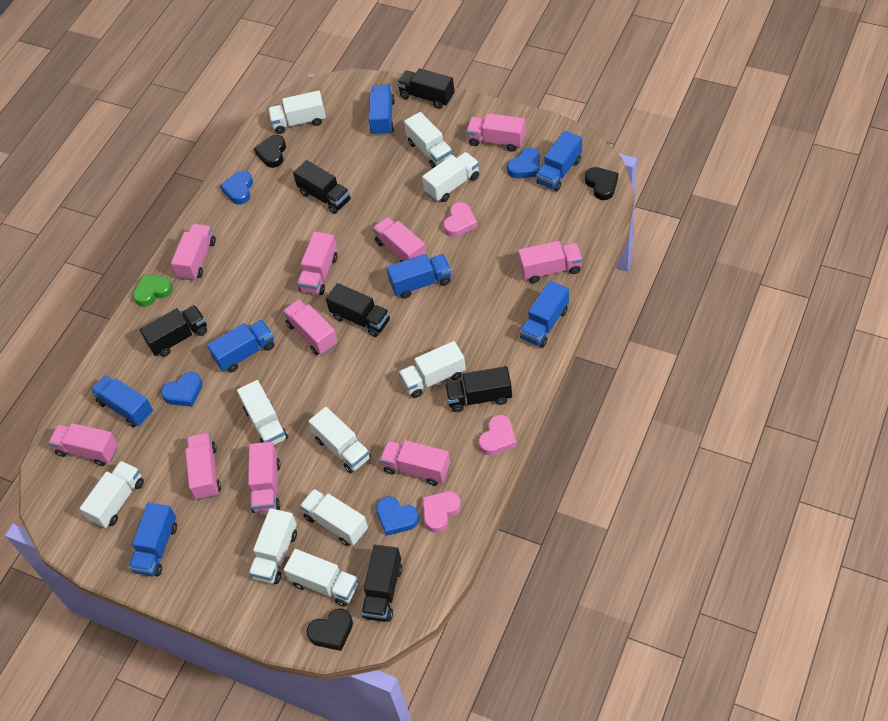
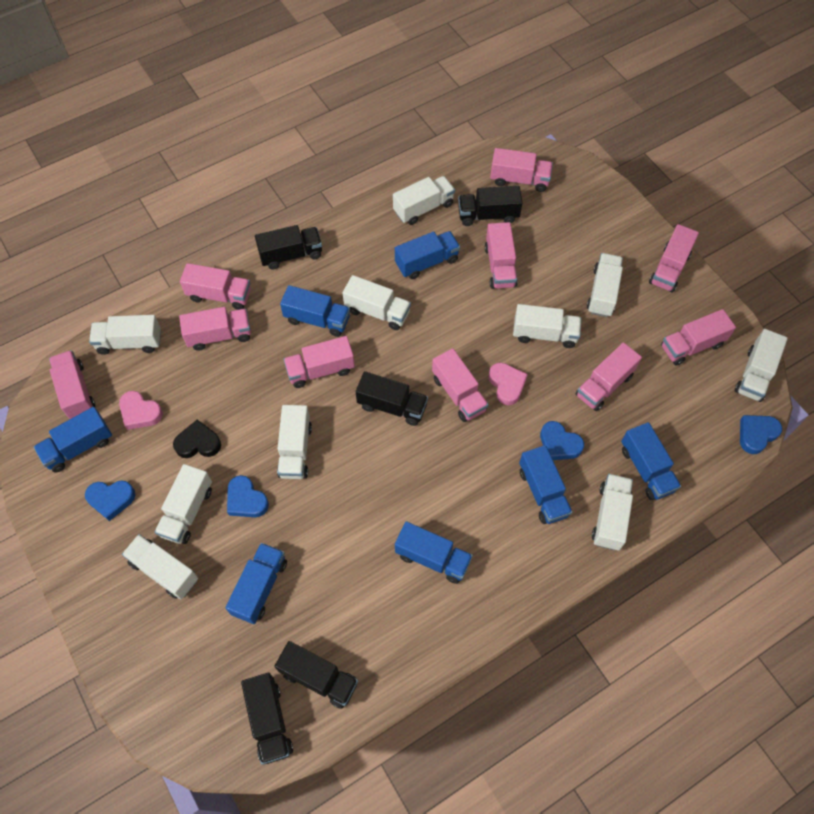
black heart: 3 -> 1
black truck: 6 -> 5
green heart: 1 -> 0
pink heart: 3 -> 2

